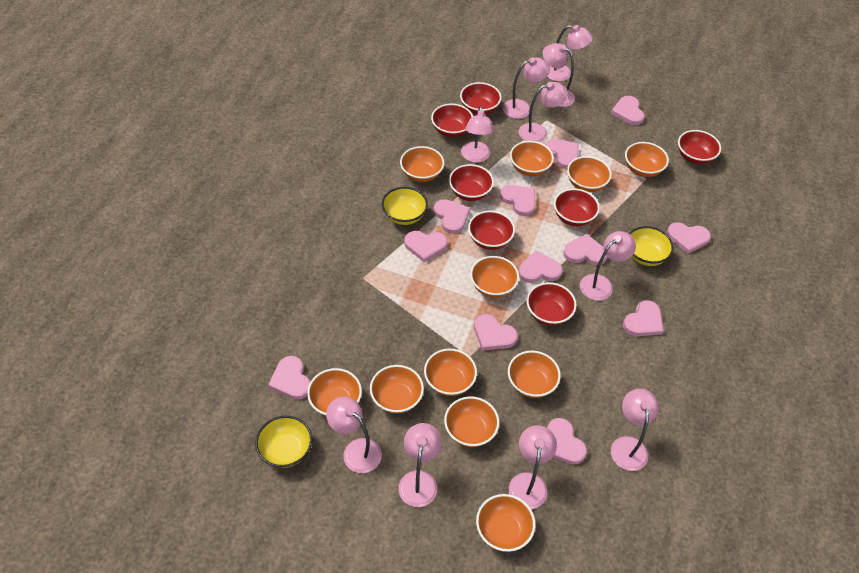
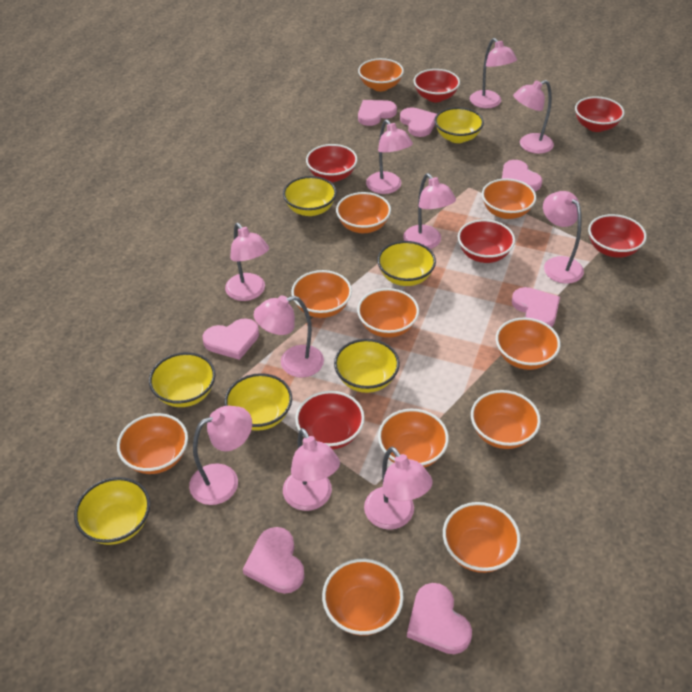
pink heart: 12 -> 7
red bowl: 7 -> 6
yellow bowl: 3 -> 7

